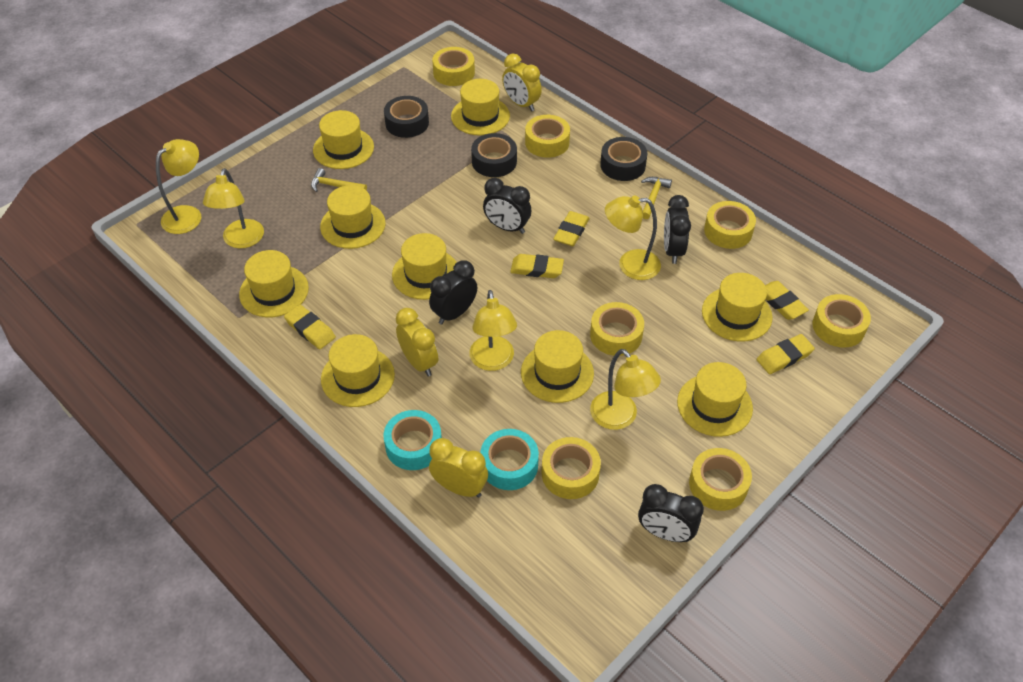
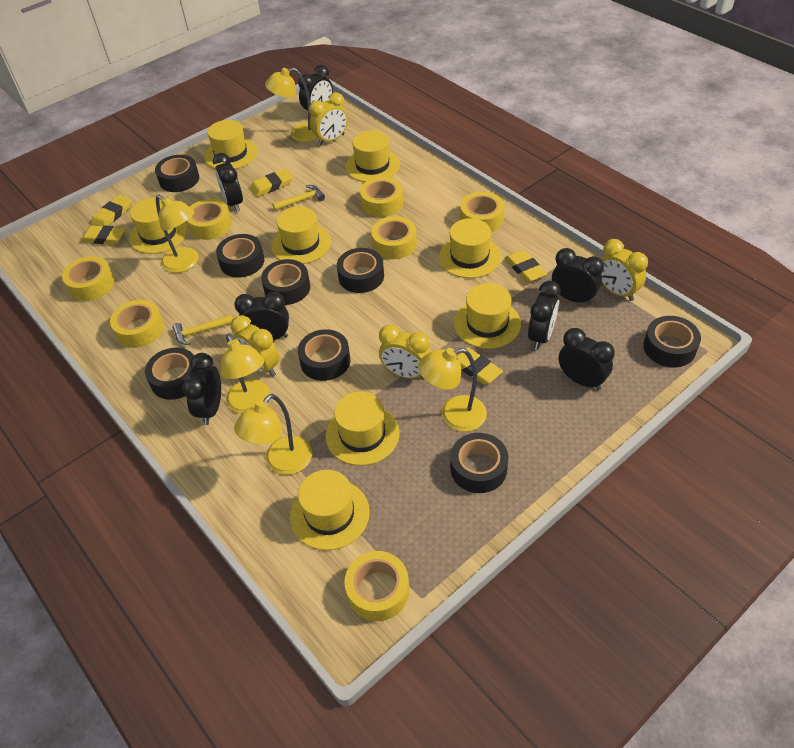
black clock: 4 -> 7
black tape: 3 -> 8
turquoise tape: 2 -> 0
yellow clock: 3 -> 4
yellow hat: 9 -> 8

